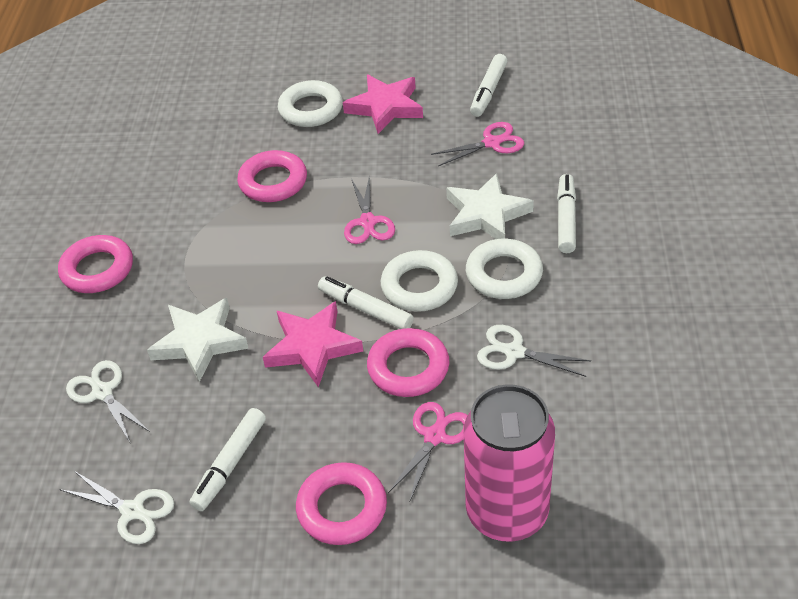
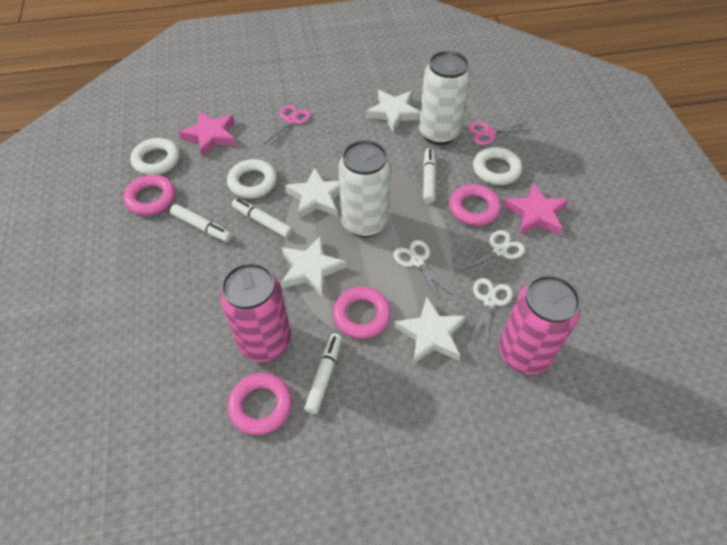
pink can: 1 -> 2
pink scissors: 3 -> 2
white can: 0 -> 2
white star: 2 -> 4

